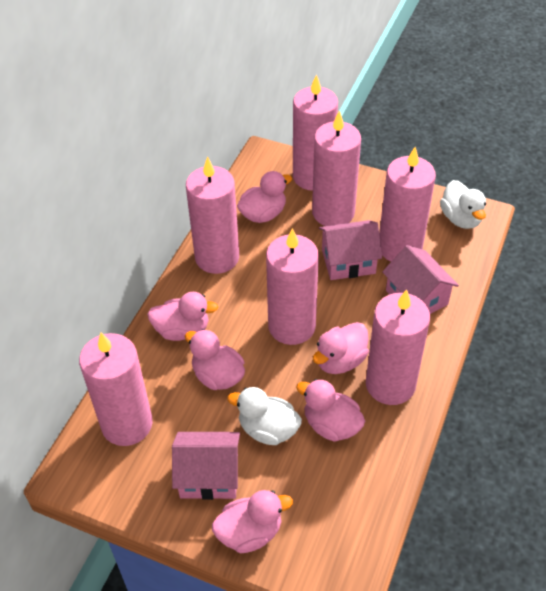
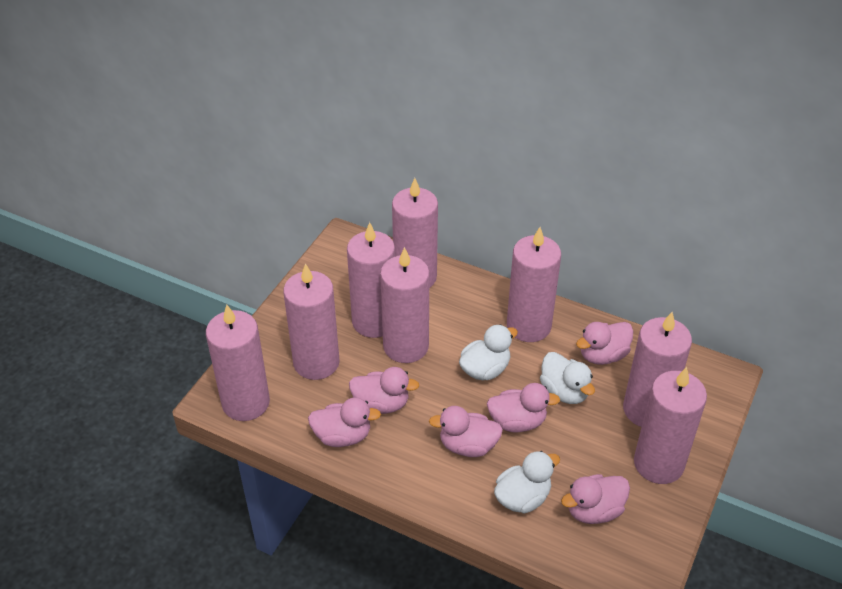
pink candle: 7 -> 8
pink house: 3 -> 0
white duck: 2 -> 3

